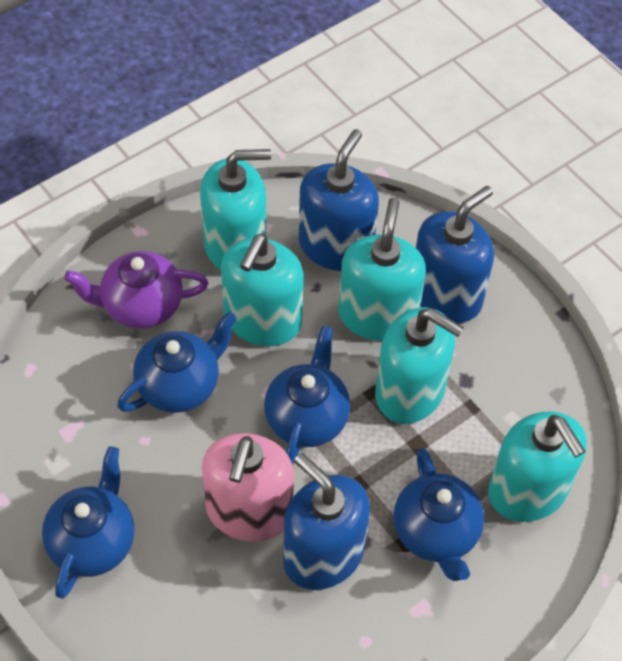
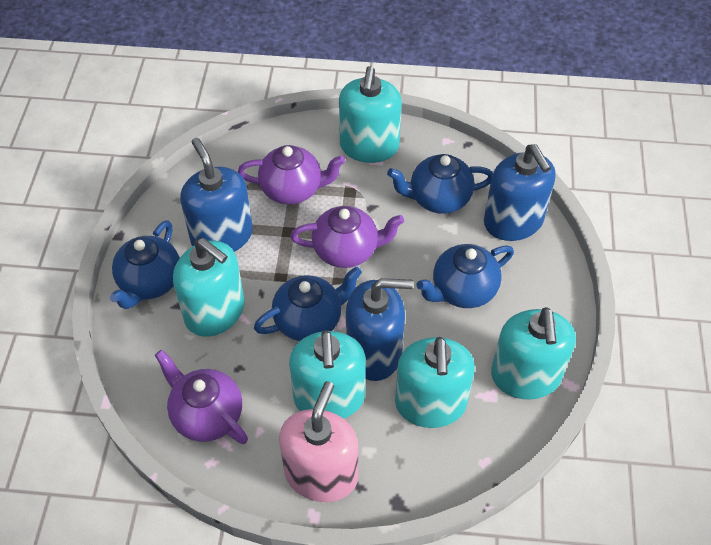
purple teapot: 1 -> 3

